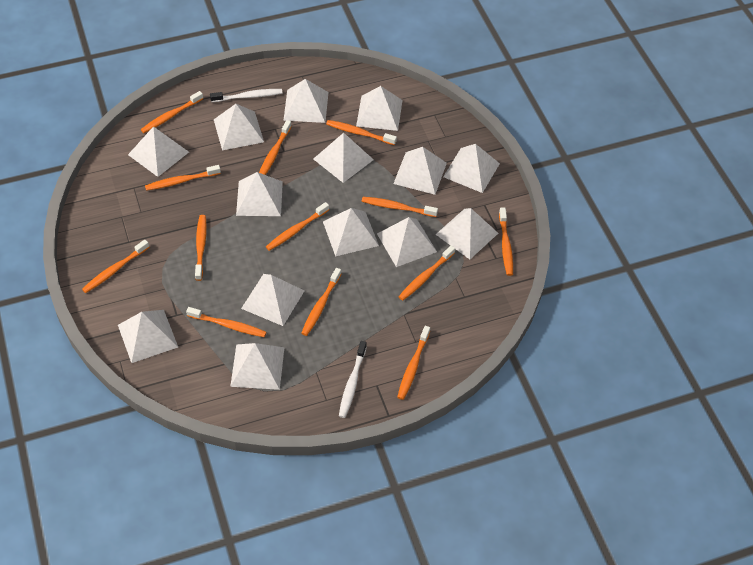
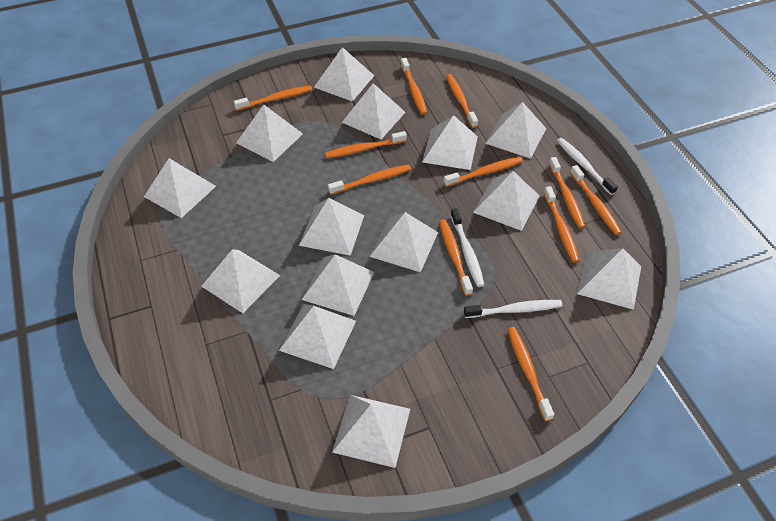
orange toothbrush: 13 -> 11
white toothbrush: 2 -> 3

